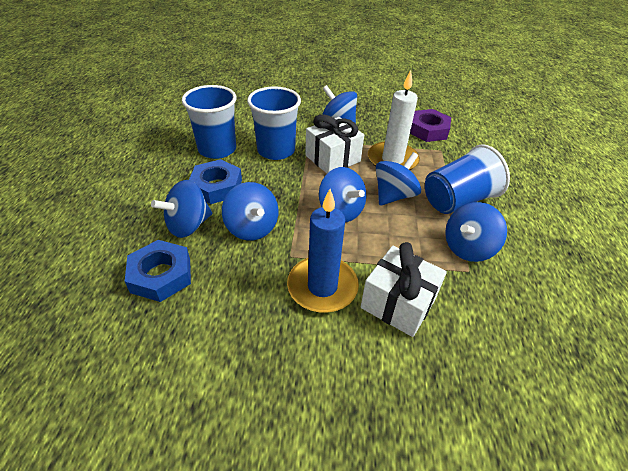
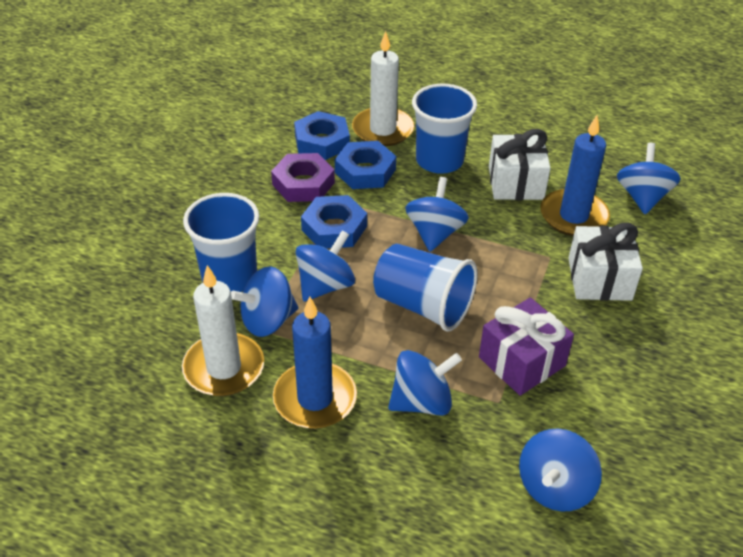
blue candle: 1 -> 2
blue nut: 2 -> 3
purple gift: 0 -> 1
white candle: 1 -> 2

